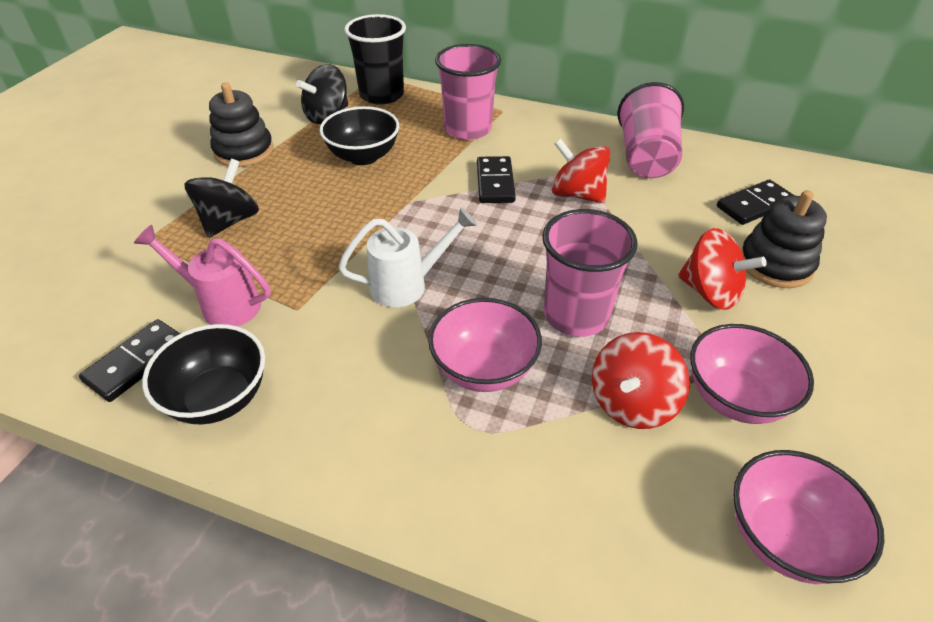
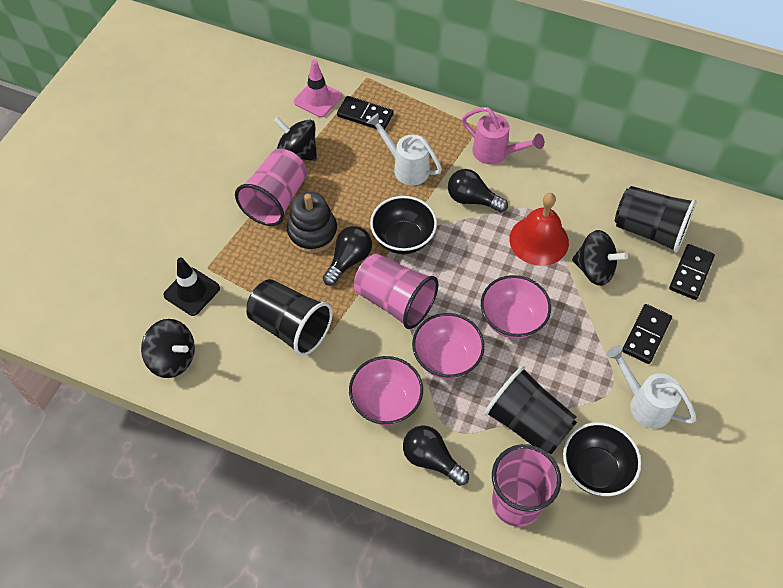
black cup: 1 -> 3
black light bulb: 0 -> 3
black spinning top: 2 -> 3
black stacking toy: 2 -> 1
black traffic cone: 0 -> 1
pink traffic cone: 0 -> 1
red bell: 0 -> 1
red spinning top: 3 -> 0
white watering can: 1 -> 2

